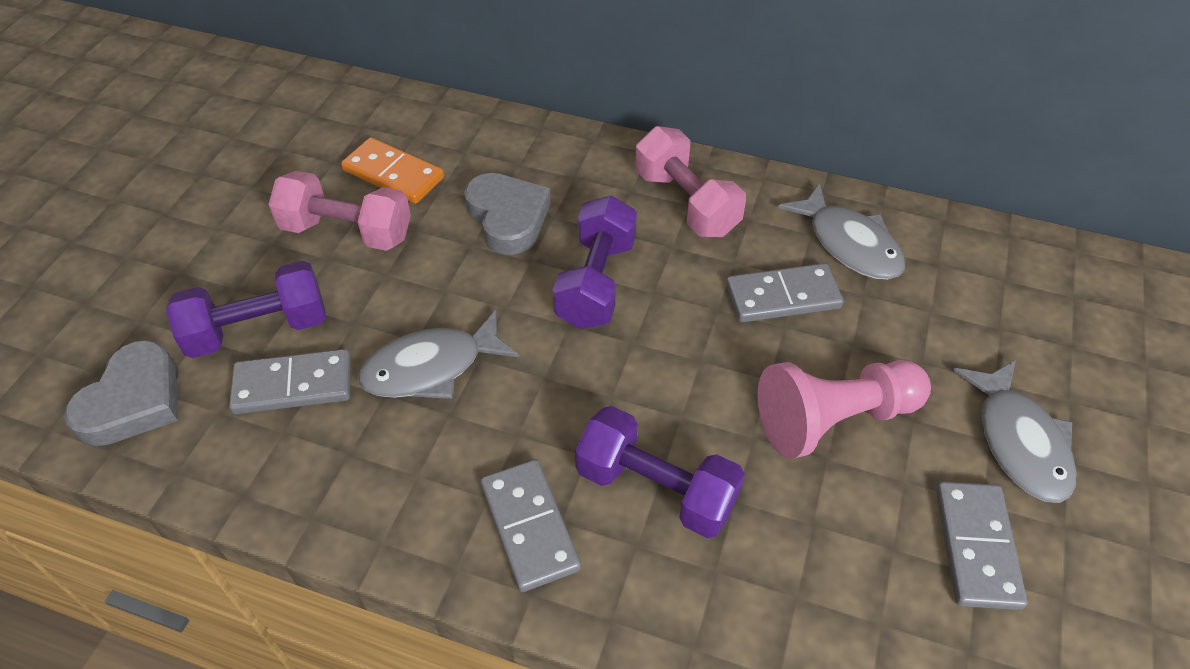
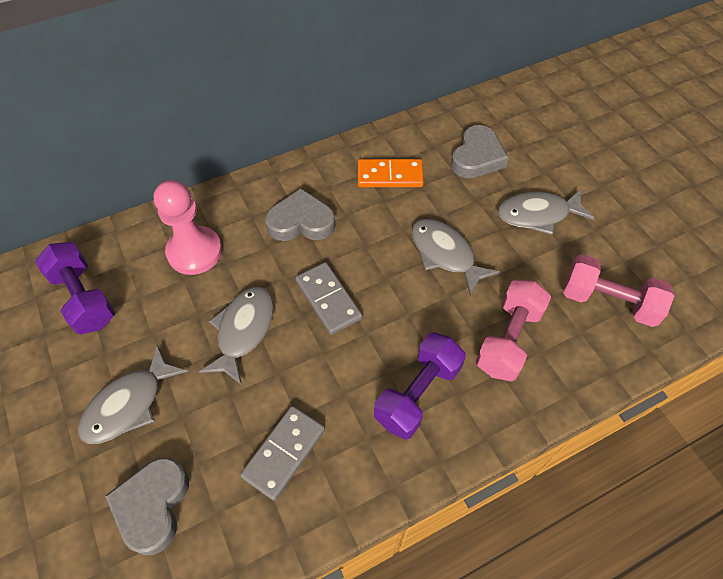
grey domino: 4 -> 2
grey fish: 3 -> 4
grey heart: 2 -> 3
purple dumbbell: 3 -> 2

